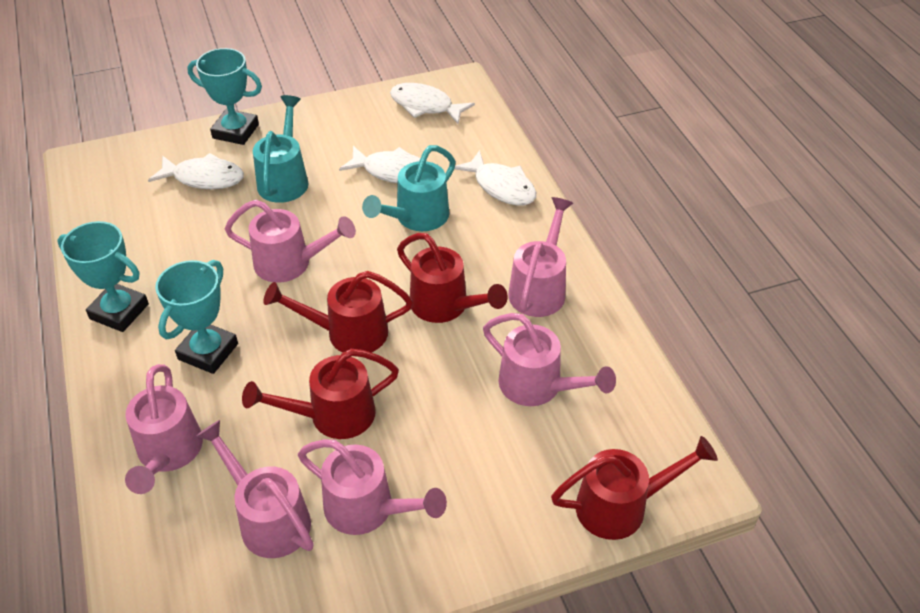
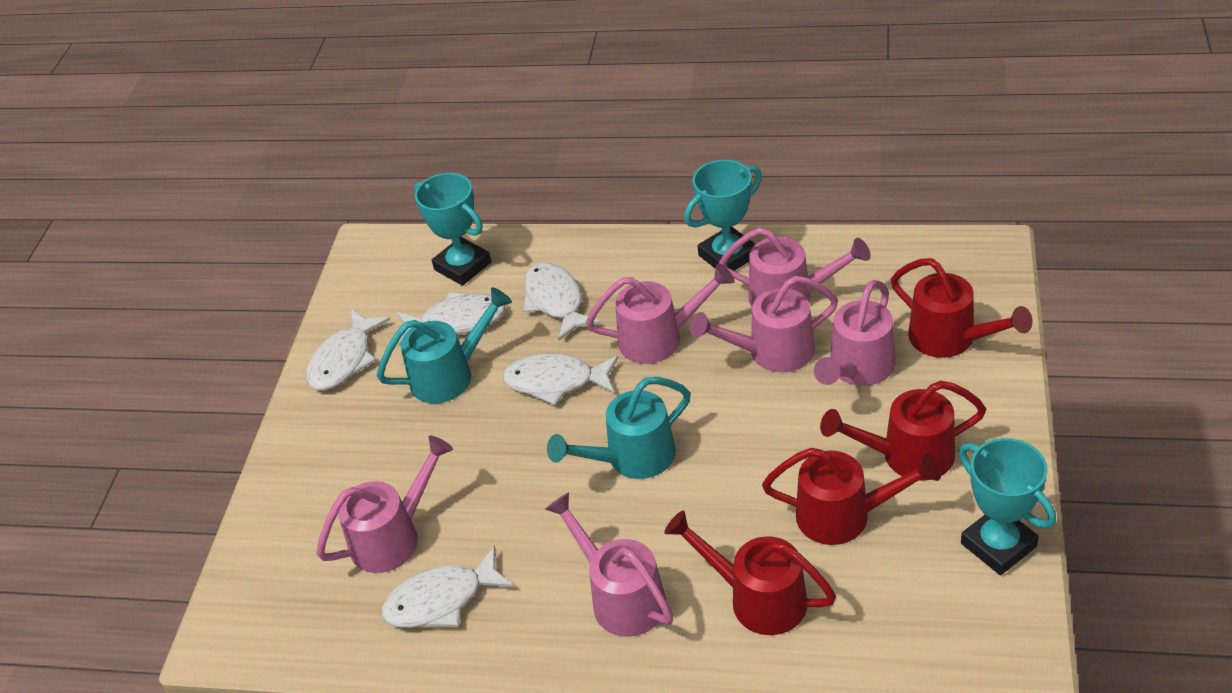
white fish: 4 -> 5

